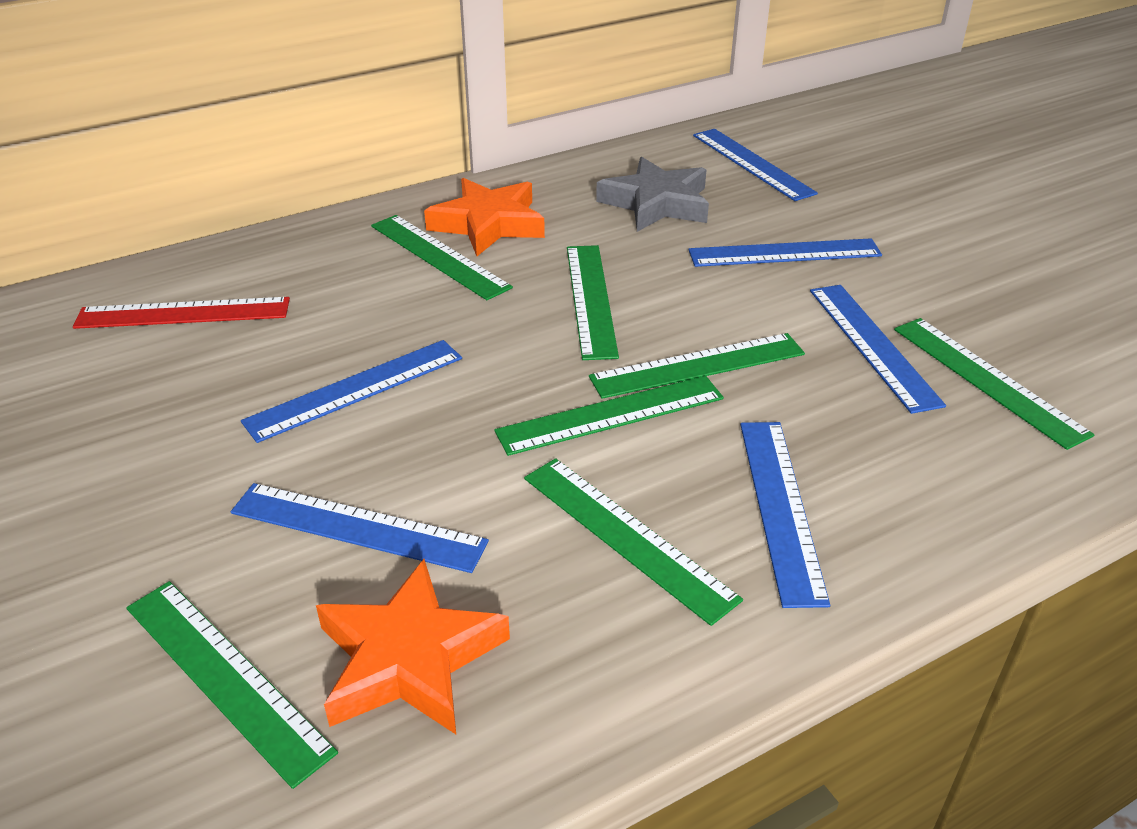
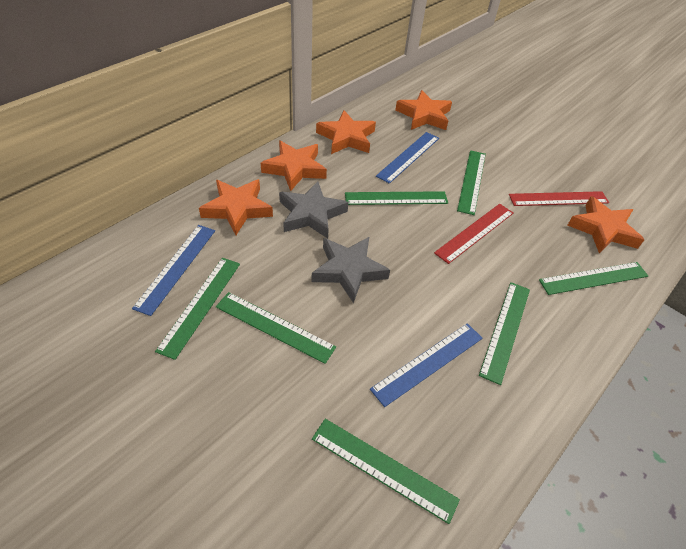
blue ruler: 6 -> 3
grey star: 1 -> 2
orange star: 2 -> 5
red ruler: 1 -> 2

